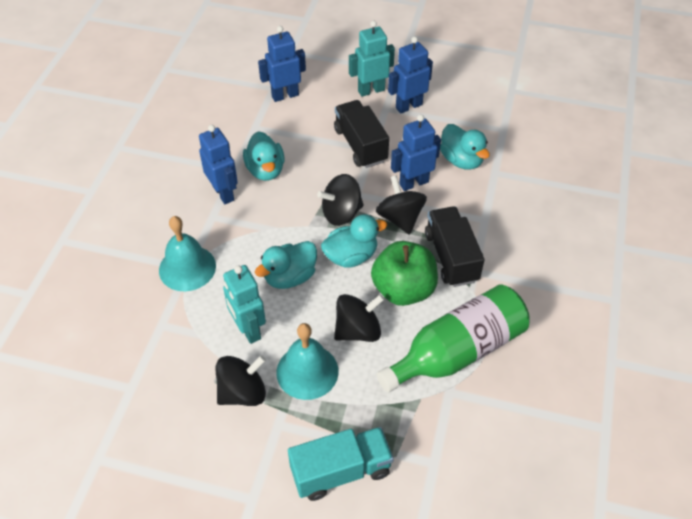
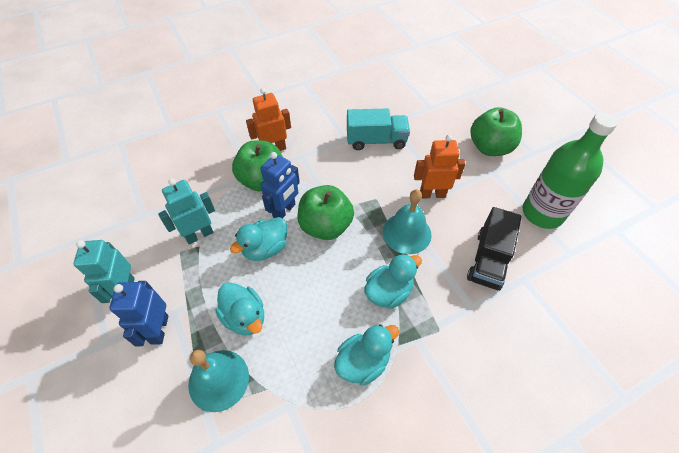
black spinning top: 4 -> 0
black truck: 2 -> 1
blue robot: 4 -> 2
green apple: 1 -> 3
orange robot: 0 -> 2

